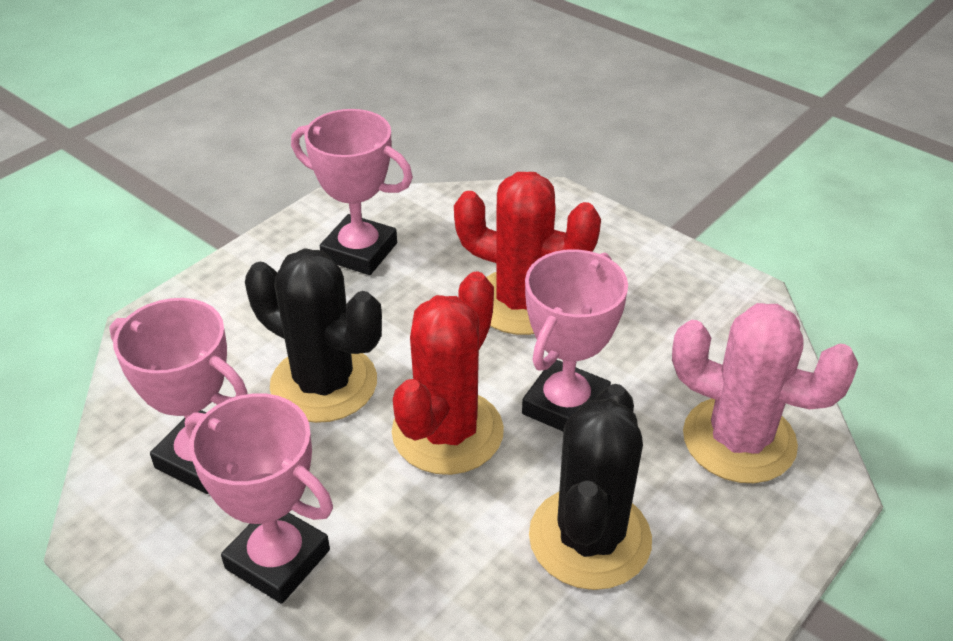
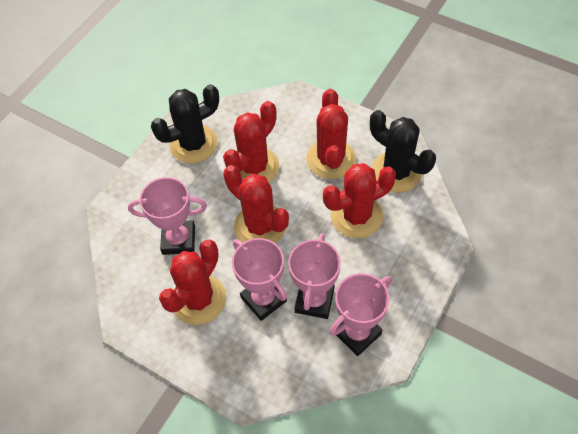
pink cactus: 1 -> 0
red cactus: 2 -> 5

